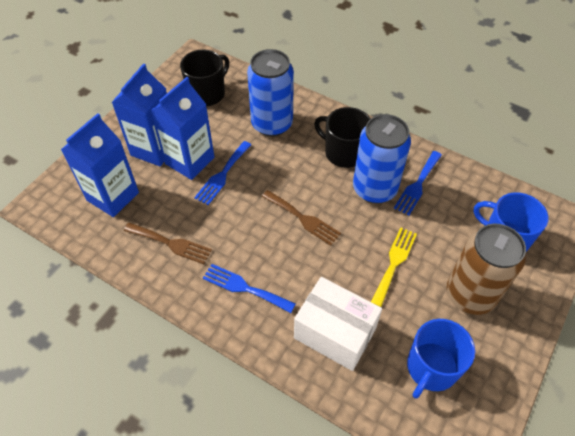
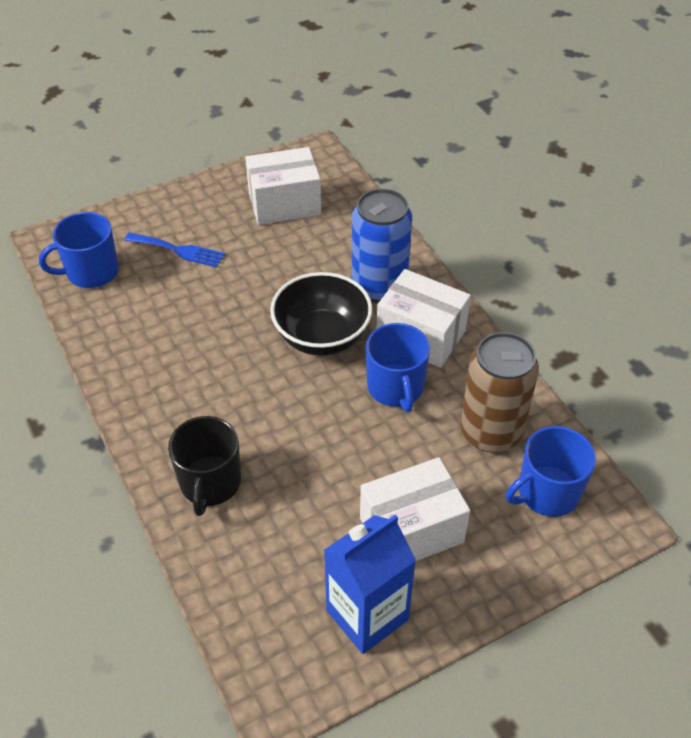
black bowl: 0 -> 1
black mug: 2 -> 1
blue can: 2 -> 1
blue carton: 3 -> 1
blue fork: 3 -> 1
blue mug: 2 -> 3
brown fork: 2 -> 0
white box: 1 -> 3
yellow fork: 1 -> 0

